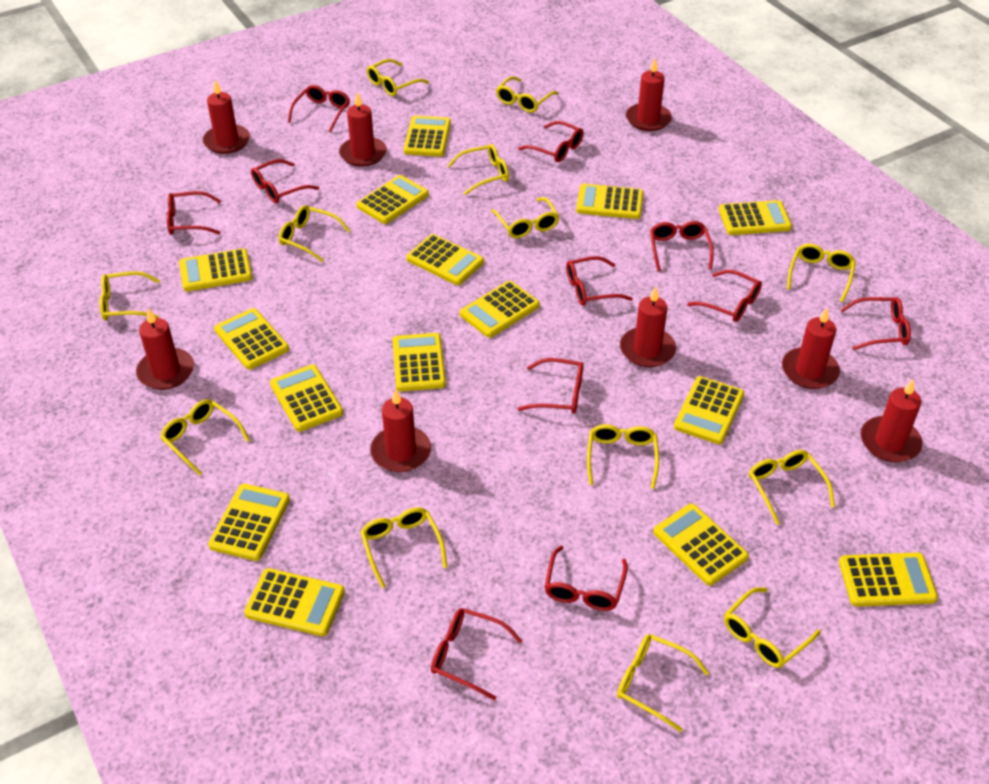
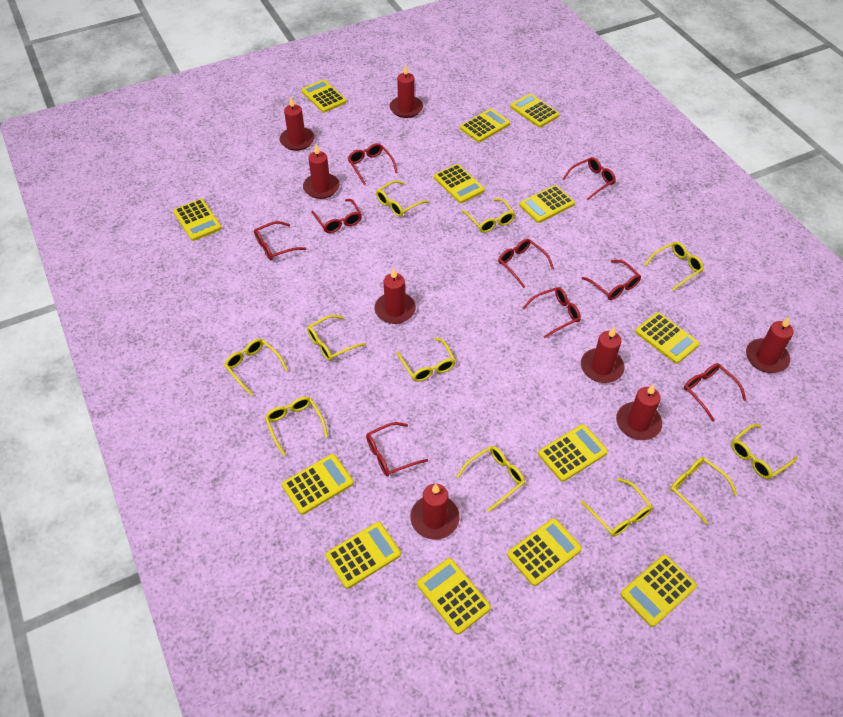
red glasses: 11 -> 9
yellow calculator: 15 -> 13
yellow glasses: 13 -> 11

